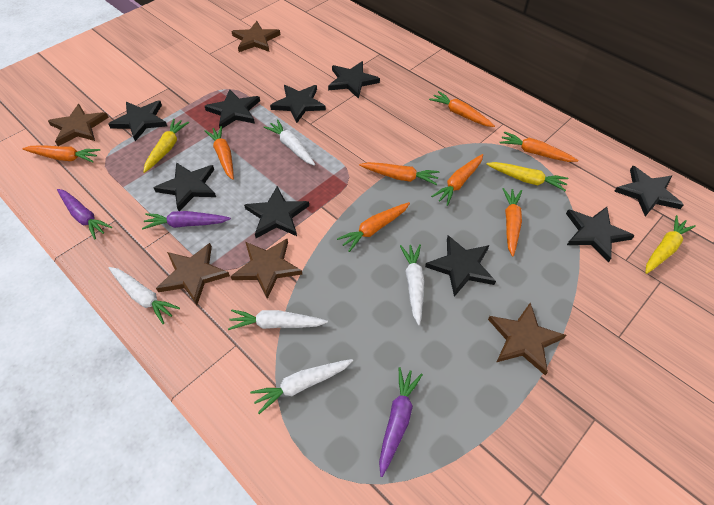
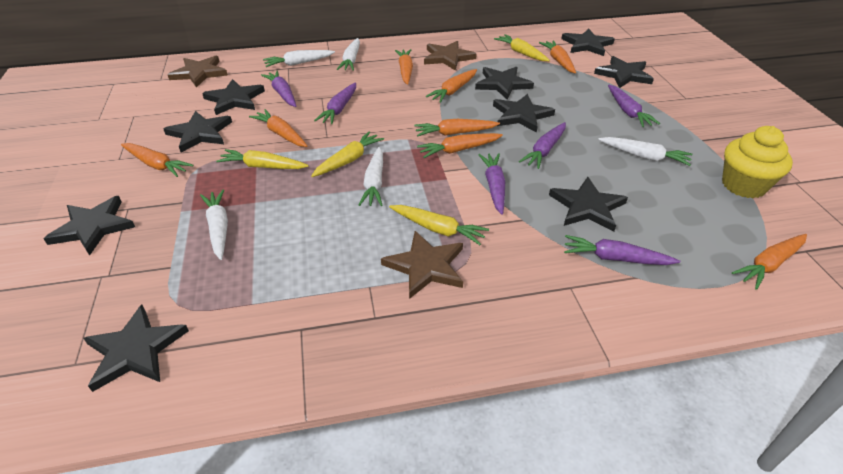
brown star: 5 -> 3
purple carrot: 3 -> 6
yellow carrot: 3 -> 4
yellow cupcake: 0 -> 1

